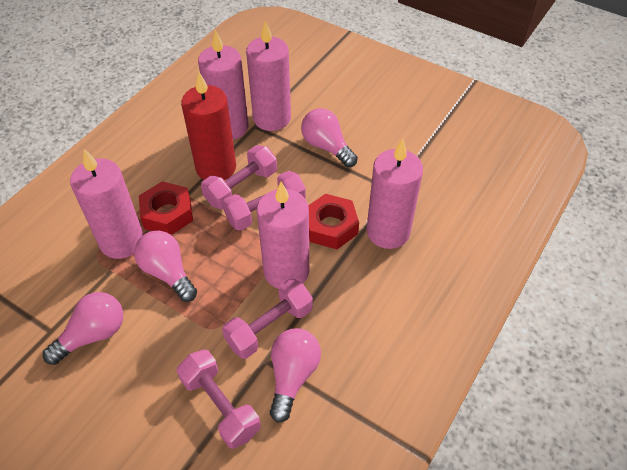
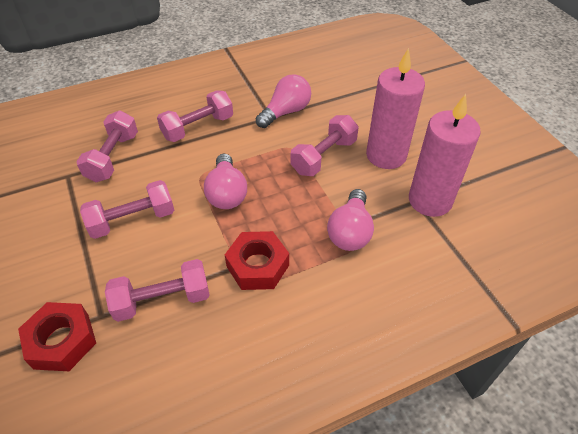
pink candle: 5 -> 2
pink dumbbell: 4 -> 5
pink light bulb: 4 -> 3
red candle: 1 -> 0

